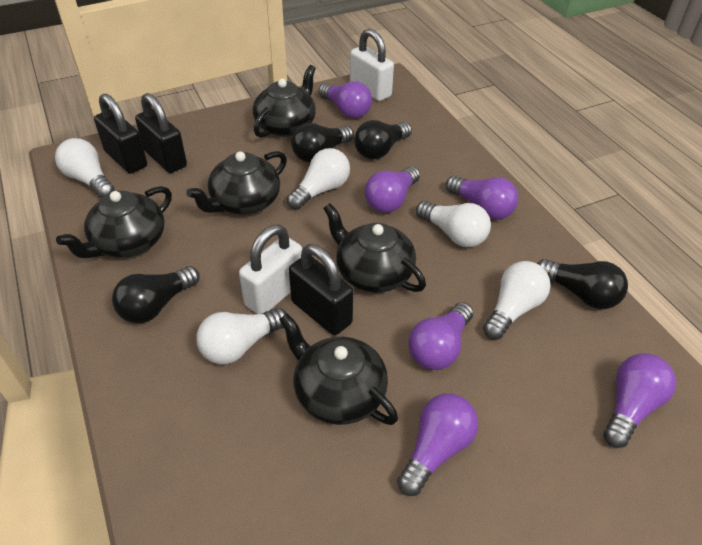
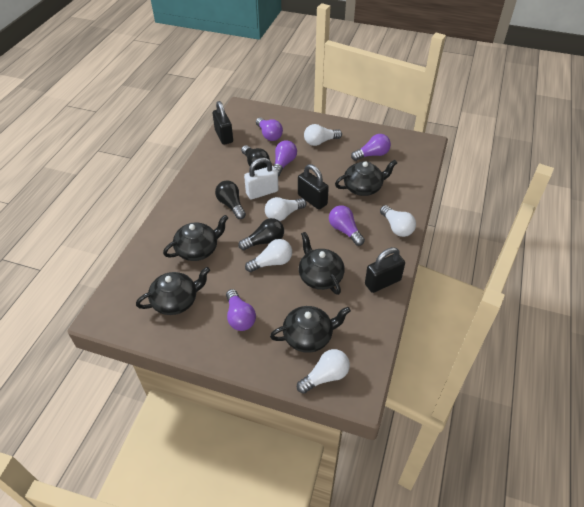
black light bulb: 4 -> 3
purple light bulb: 6 -> 5
white padlock: 2 -> 1

